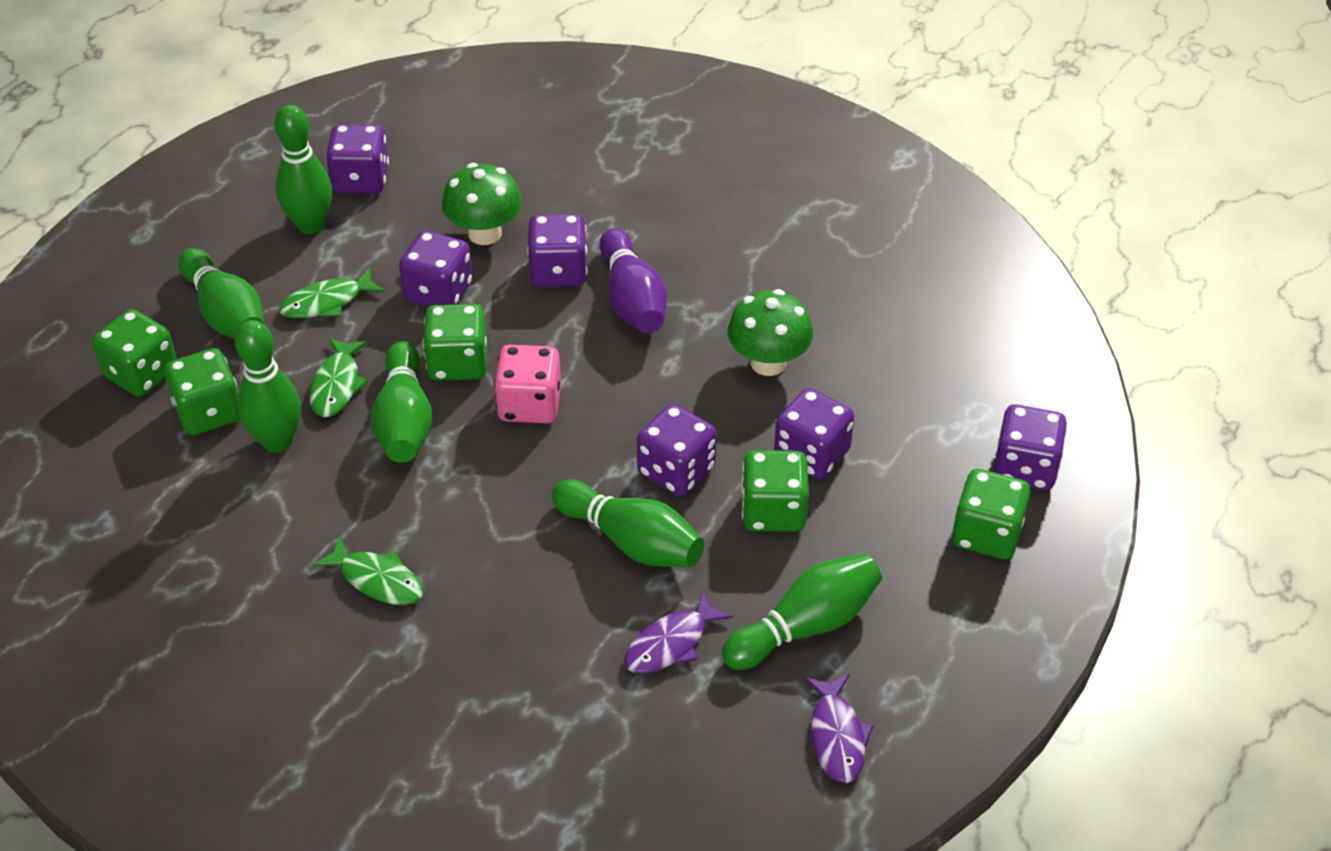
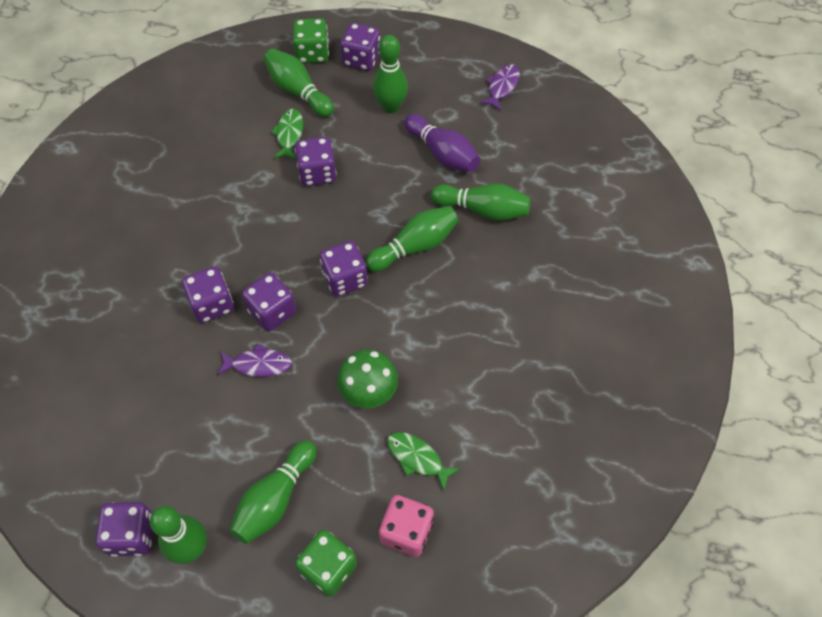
green dice: 5 -> 2
green fish: 3 -> 2
green mushroom: 2 -> 1

